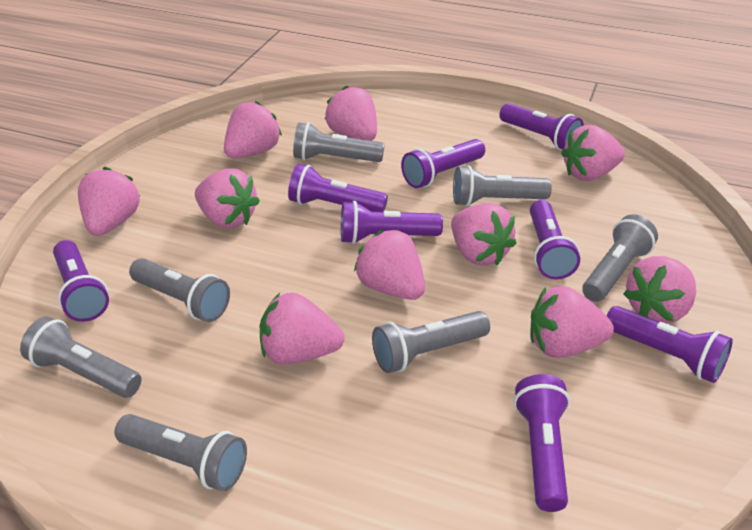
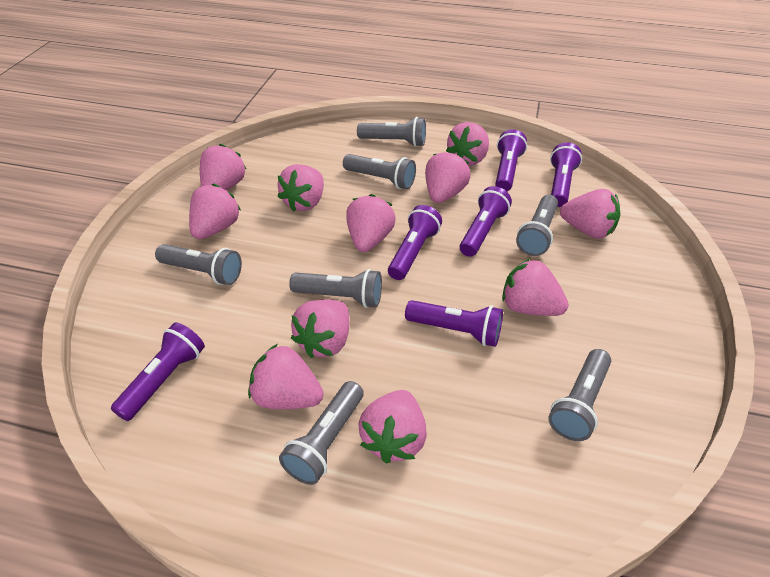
pink strawberry: 10 -> 11
purple flashlight: 8 -> 6

